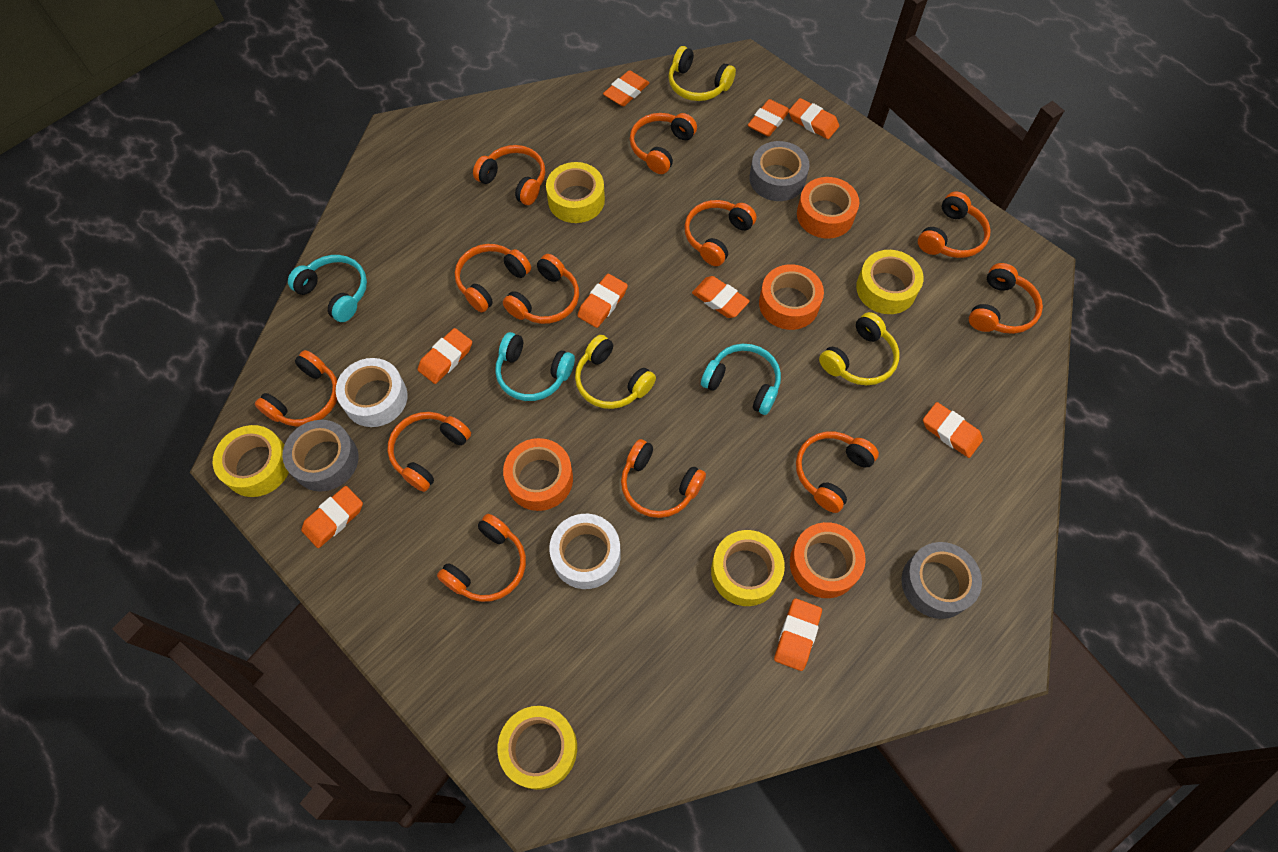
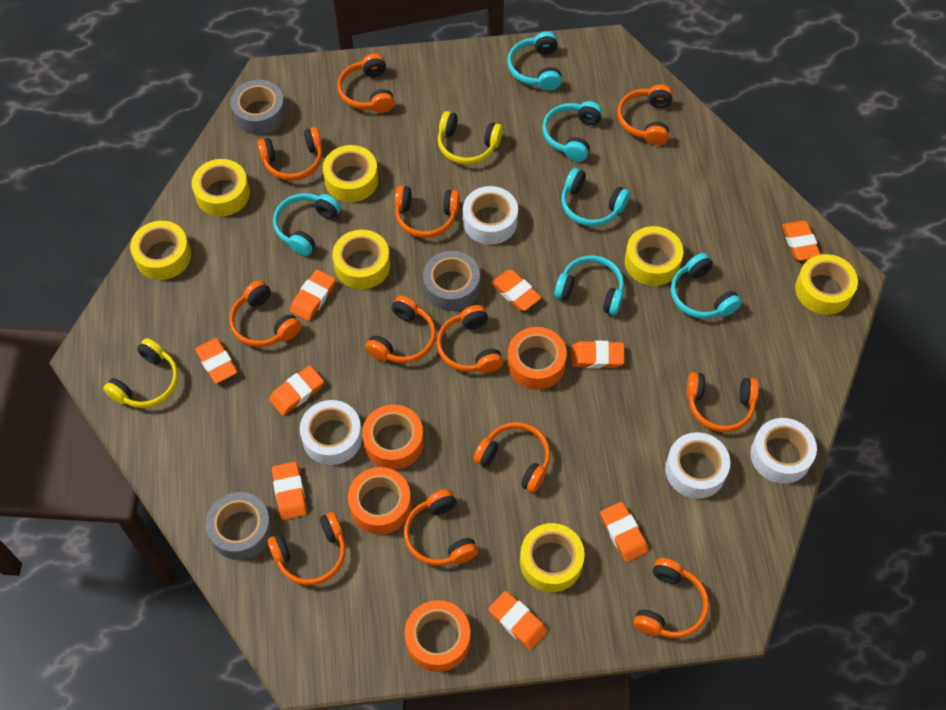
turquoise headphones: 3 -> 6
white tape: 2 -> 4
yellow headphones: 3 -> 2
yellow tape: 5 -> 7

